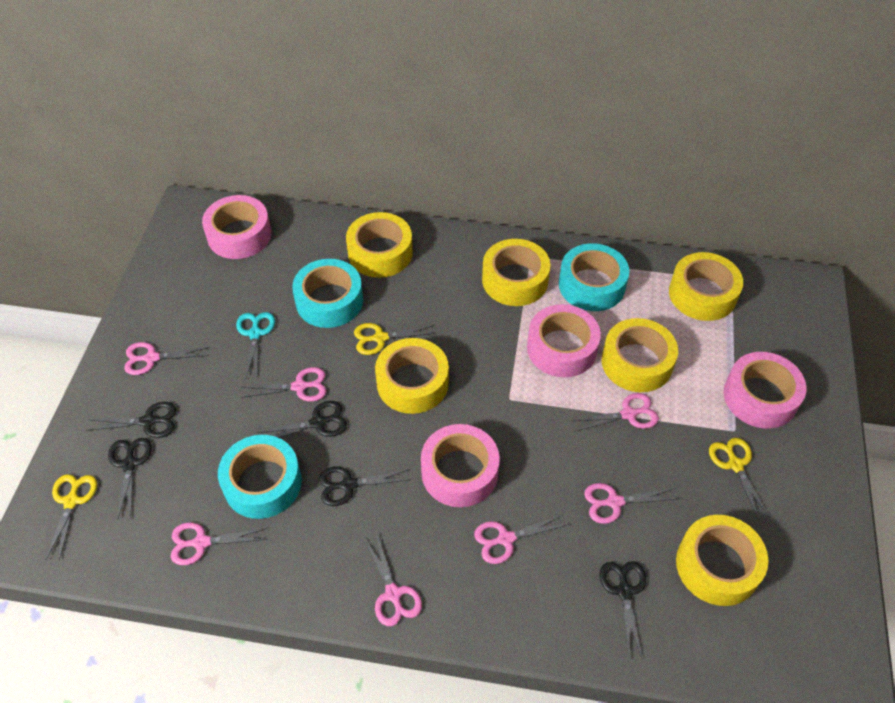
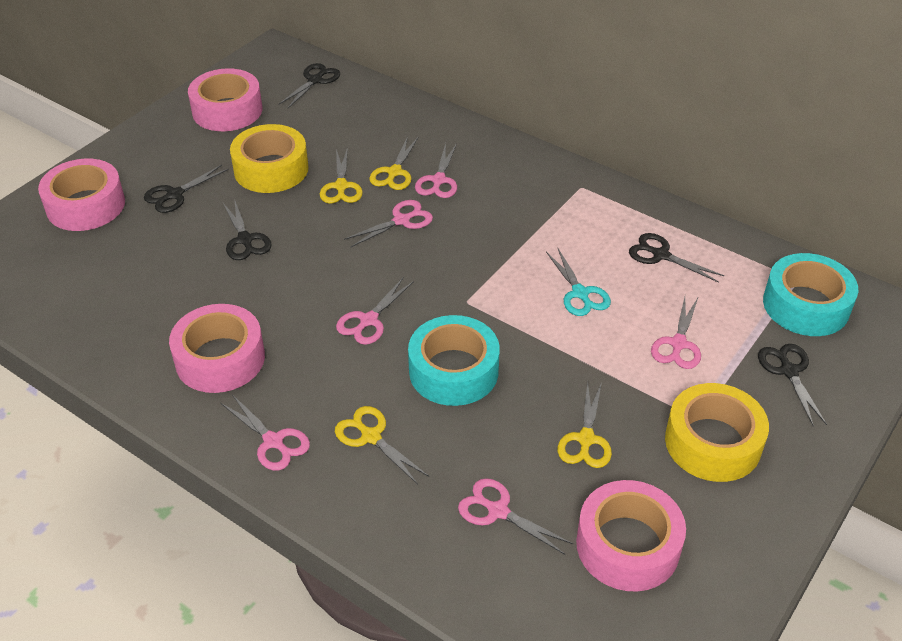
pink scissors: 7 -> 6
turquoise tape: 3 -> 2
yellow scissors: 3 -> 4
yellow tape: 6 -> 2

